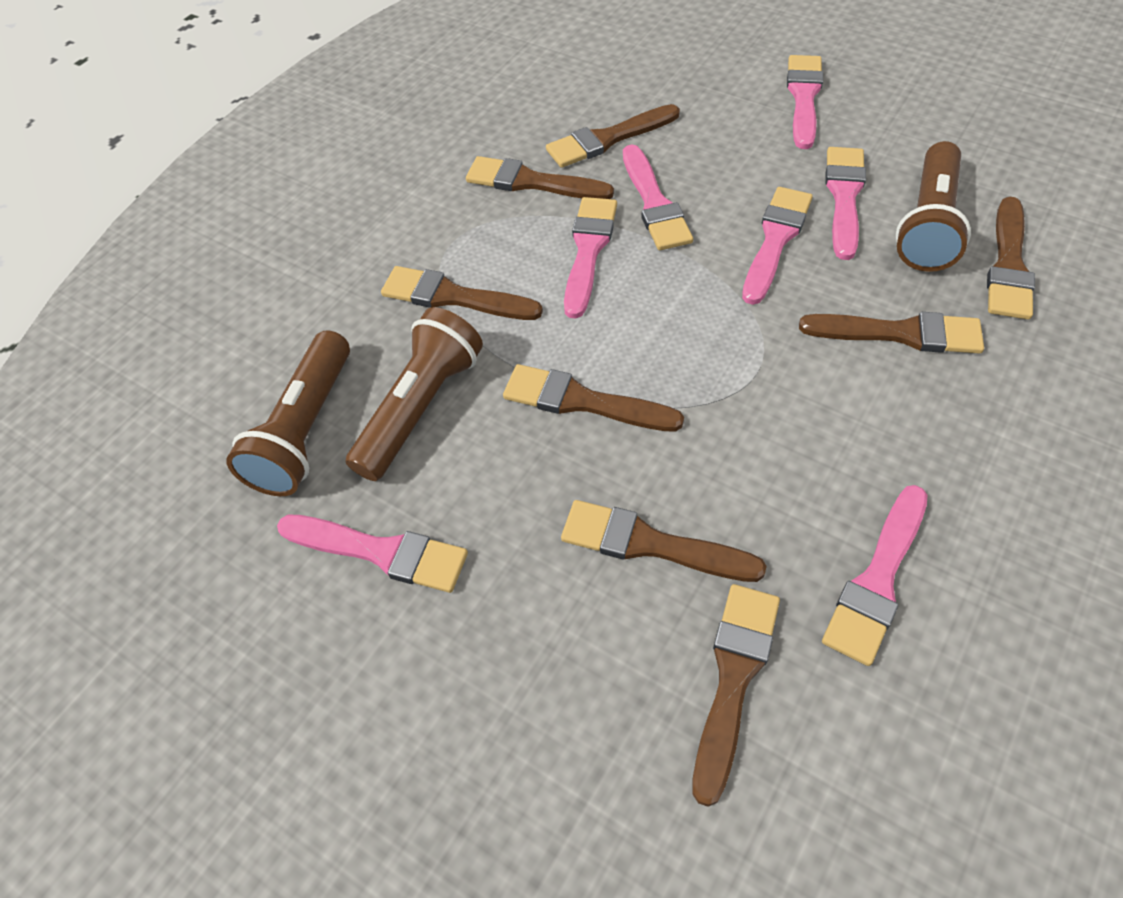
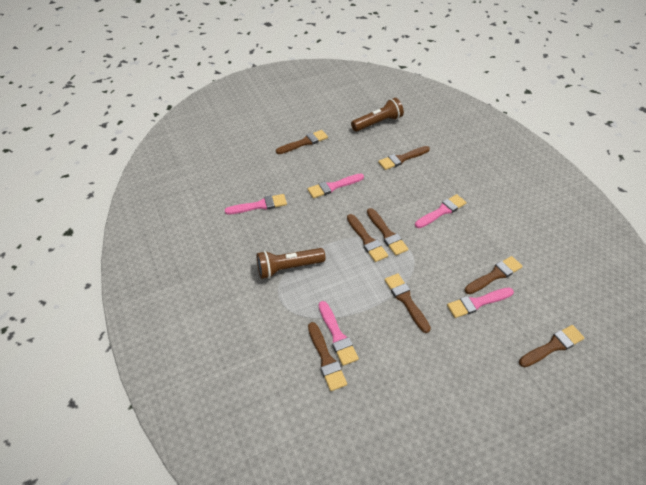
brown flashlight: 3 -> 2
pink brush: 7 -> 5

